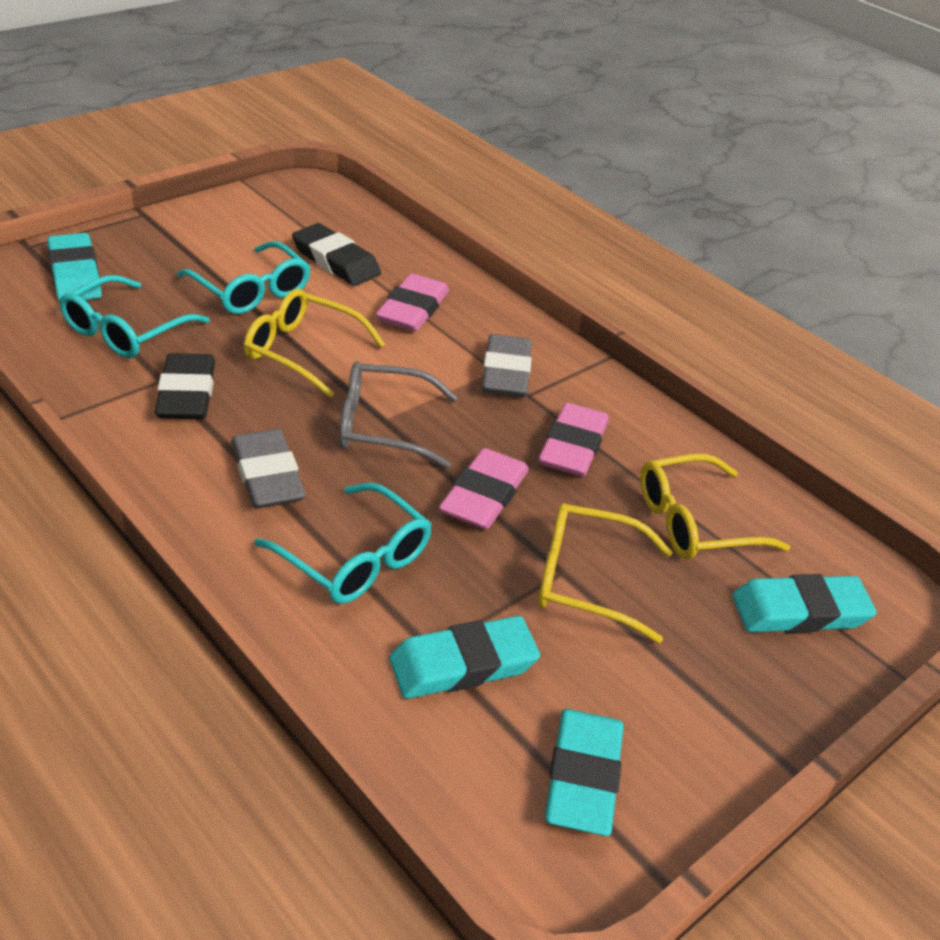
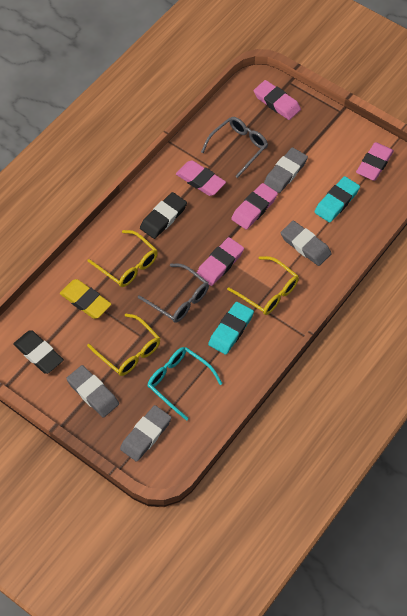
grey eraser: 2 -> 4
grey glasses: 1 -> 2
pink eraser: 3 -> 5
turquoise eraser: 4 -> 2
turquoise glasses: 3 -> 1
yellow eraser: 0 -> 1

